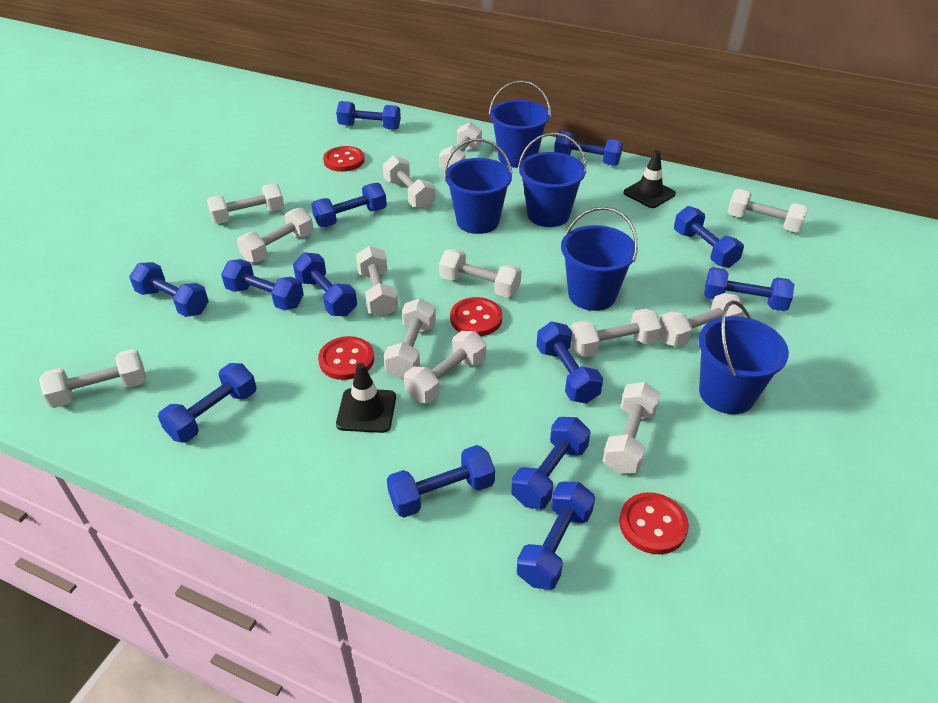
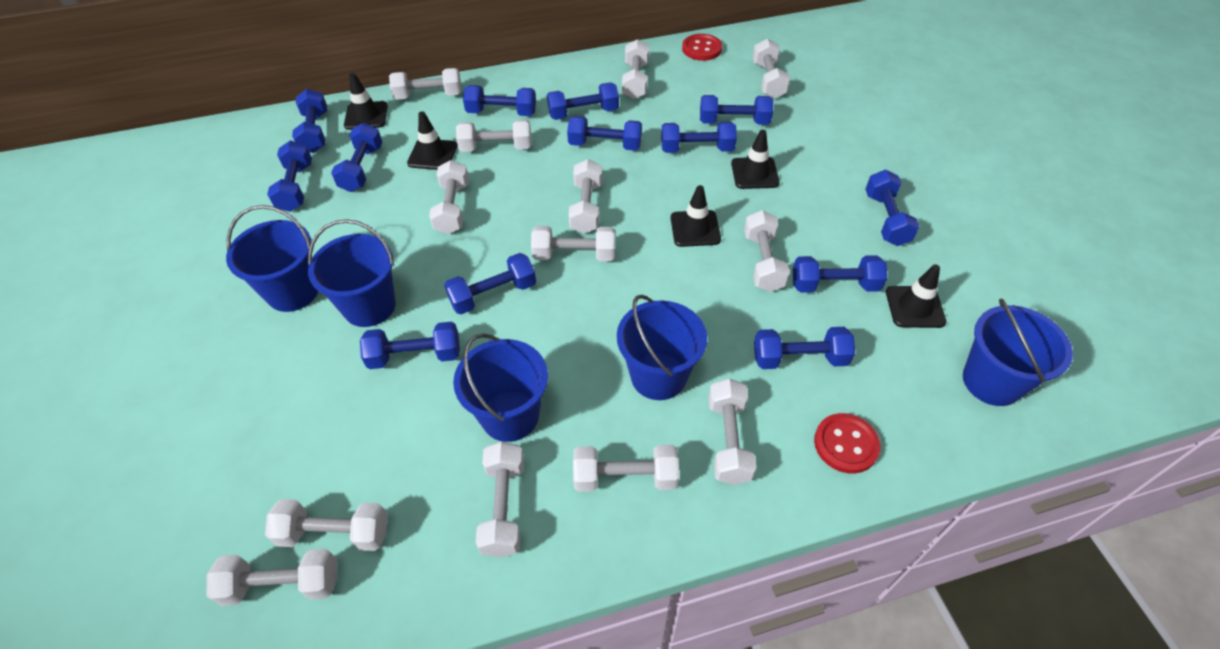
black traffic cone: 2 -> 5
red button: 4 -> 2

